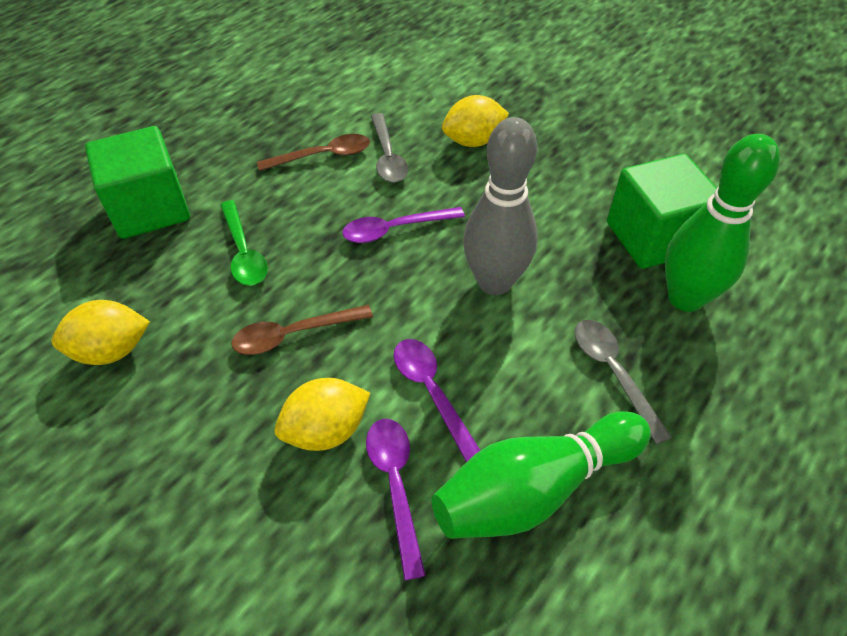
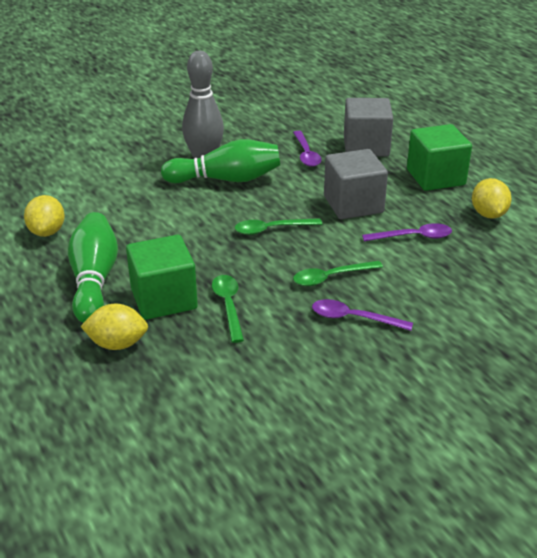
brown spoon: 2 -> 0
green spoon: 1 -> 3
grey cube: 0 -> 2
grey spoon: 2 -> 0

